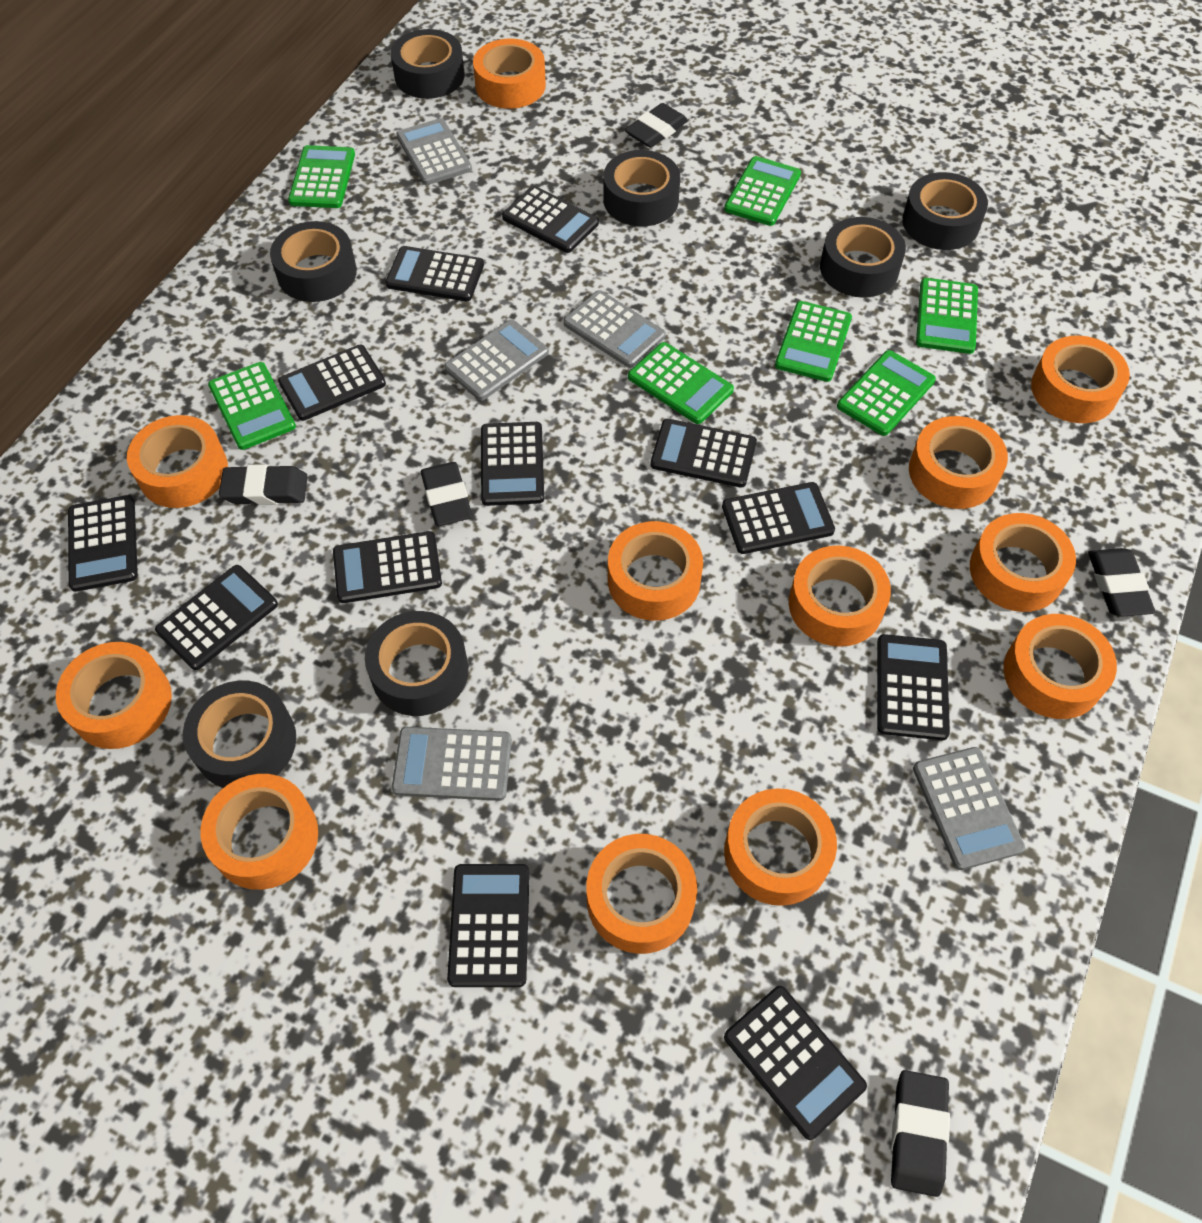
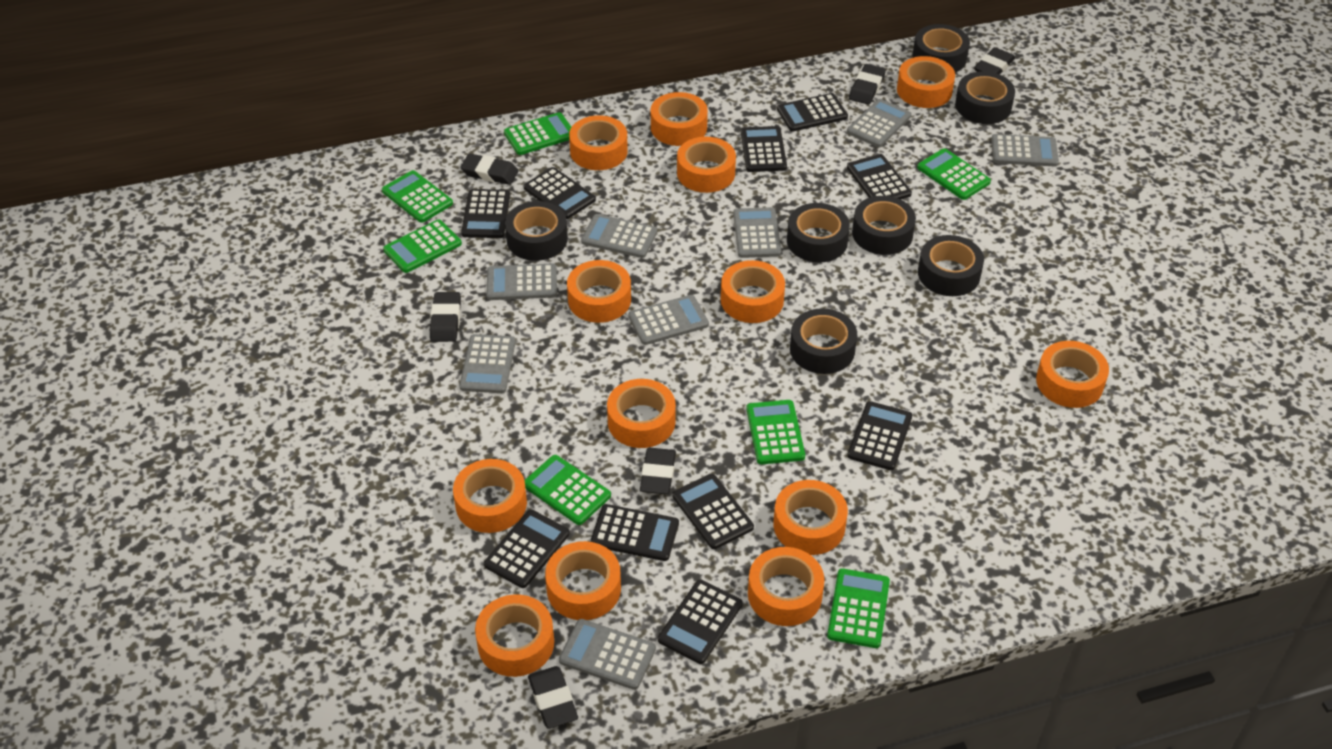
black calculator: 12 -> 10
black eraser: 5 -> 6
grey calculator: 5 -> 8
orange tape: 12 -> 13

